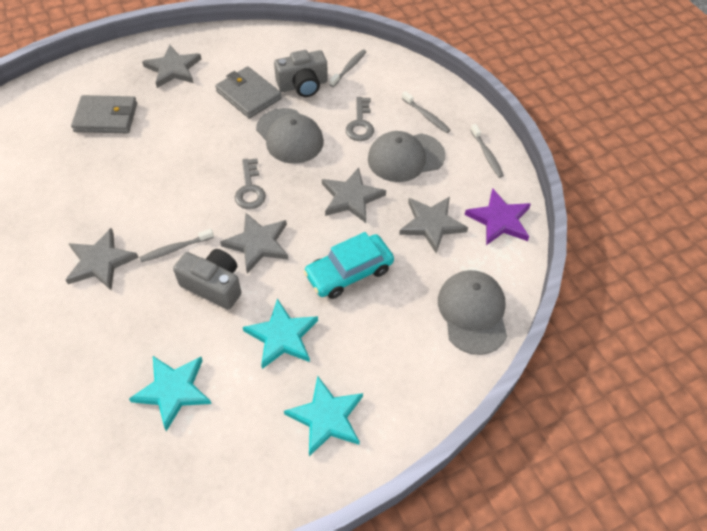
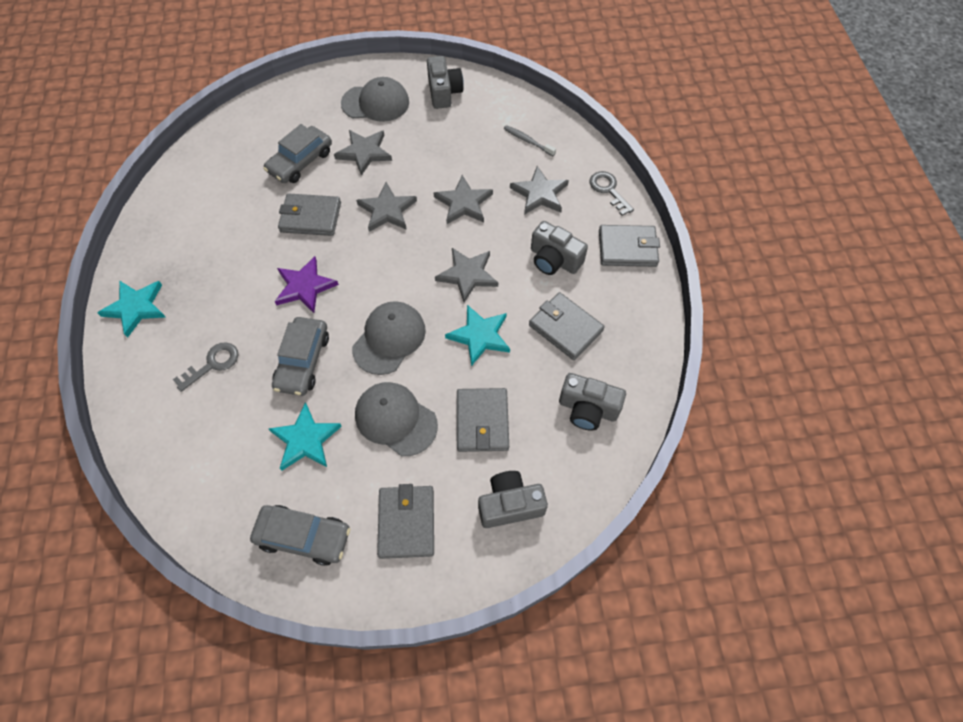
grey camera: 2 -> 4
grey car: 0 -> 3
grey toothbrush: 4 -> 1
grey wallet: 2 -> 5
turquoise car: 1 -> 0

